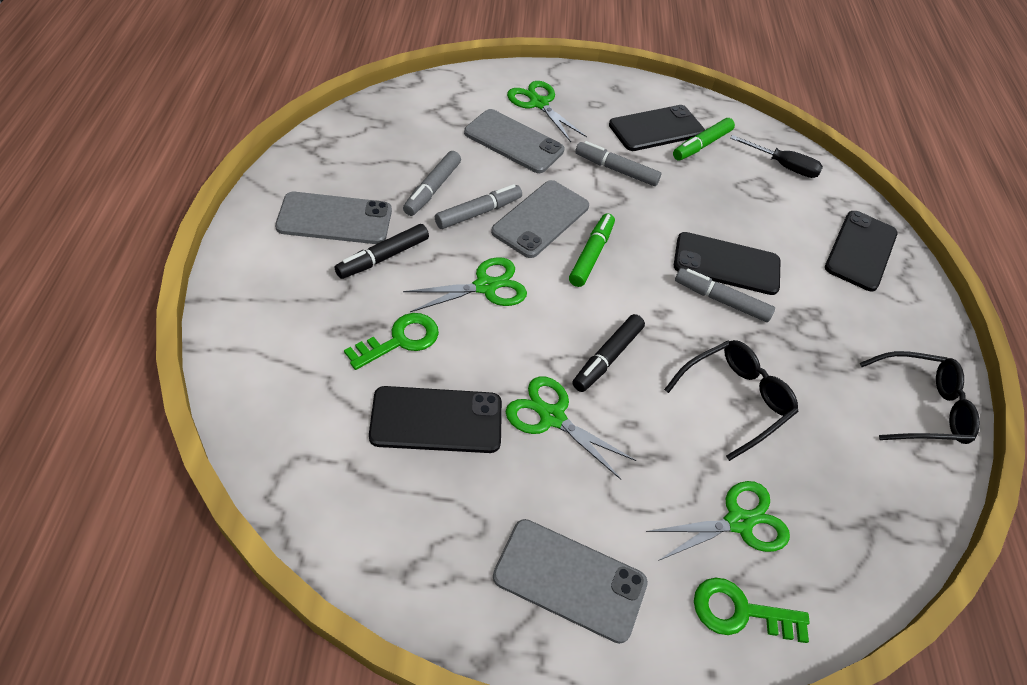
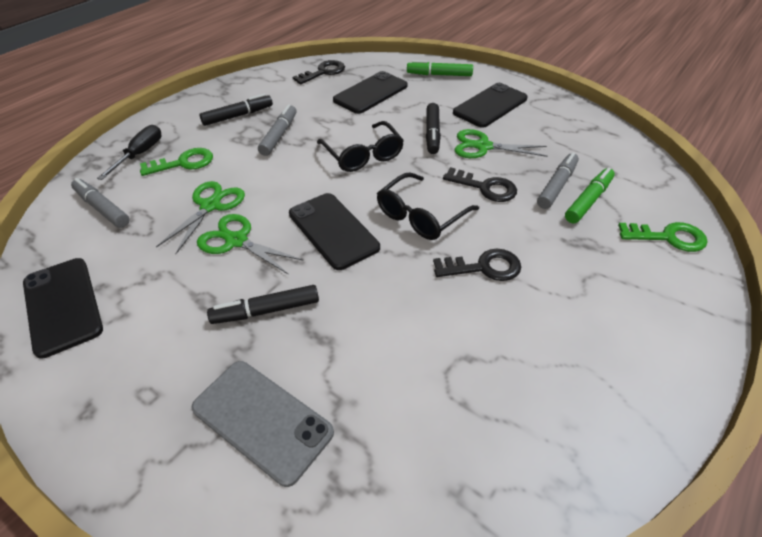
black key: 0 -> 3
black marker: 2 -> 3
green scissors: 4 -> 3
grey marker: 4 -> 3
grey phone: 4 -> 1

